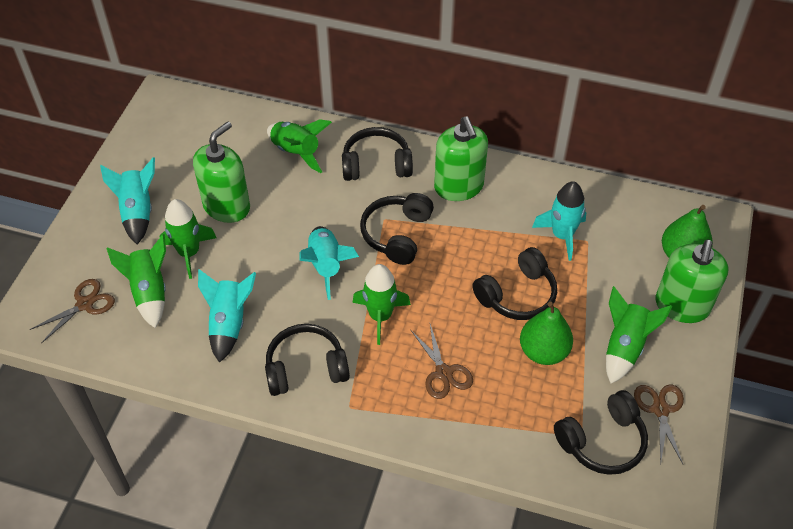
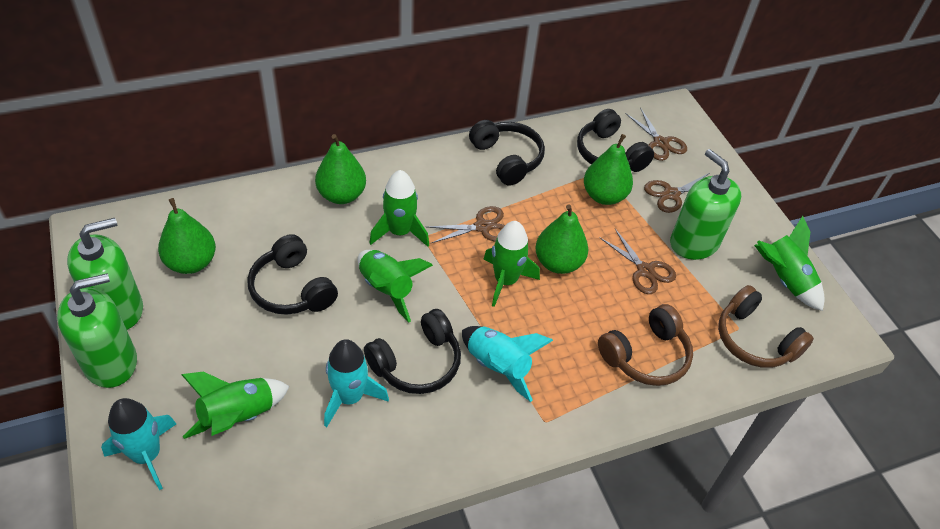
black headphones: 5 -> 4
brown headphones: 0 -> 2
brown scissors: 3 -> 4
green pear: 2 -> 4
turquoise rocket: 4 -> 3

